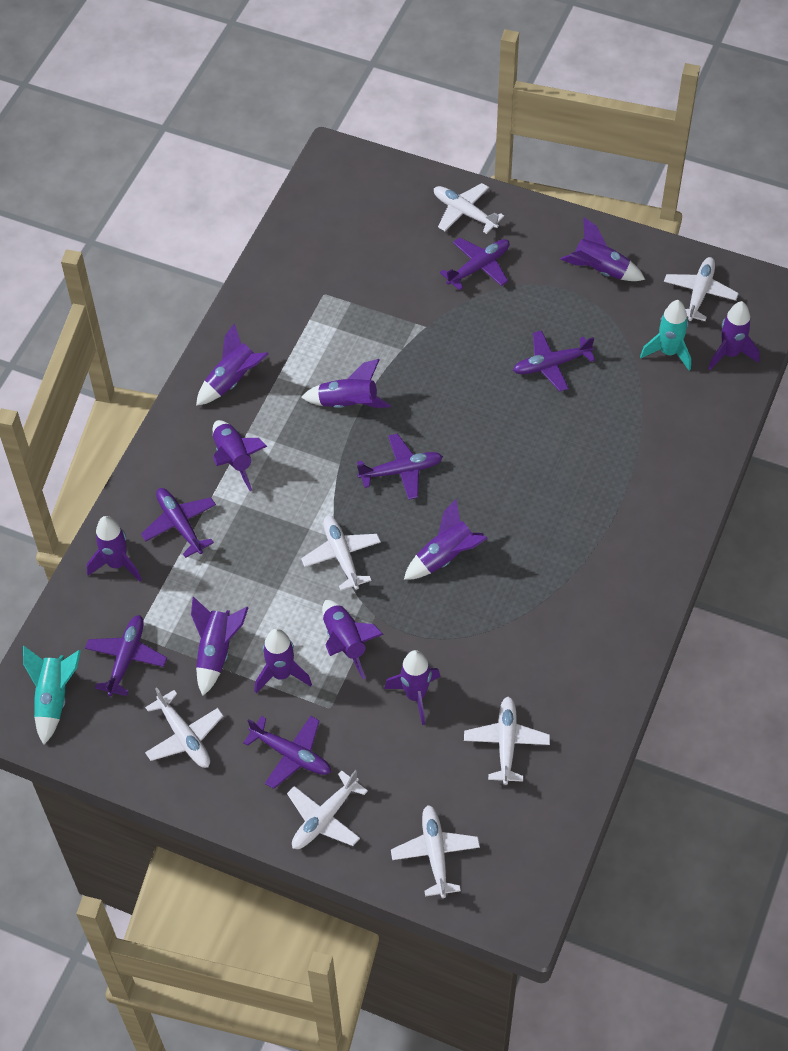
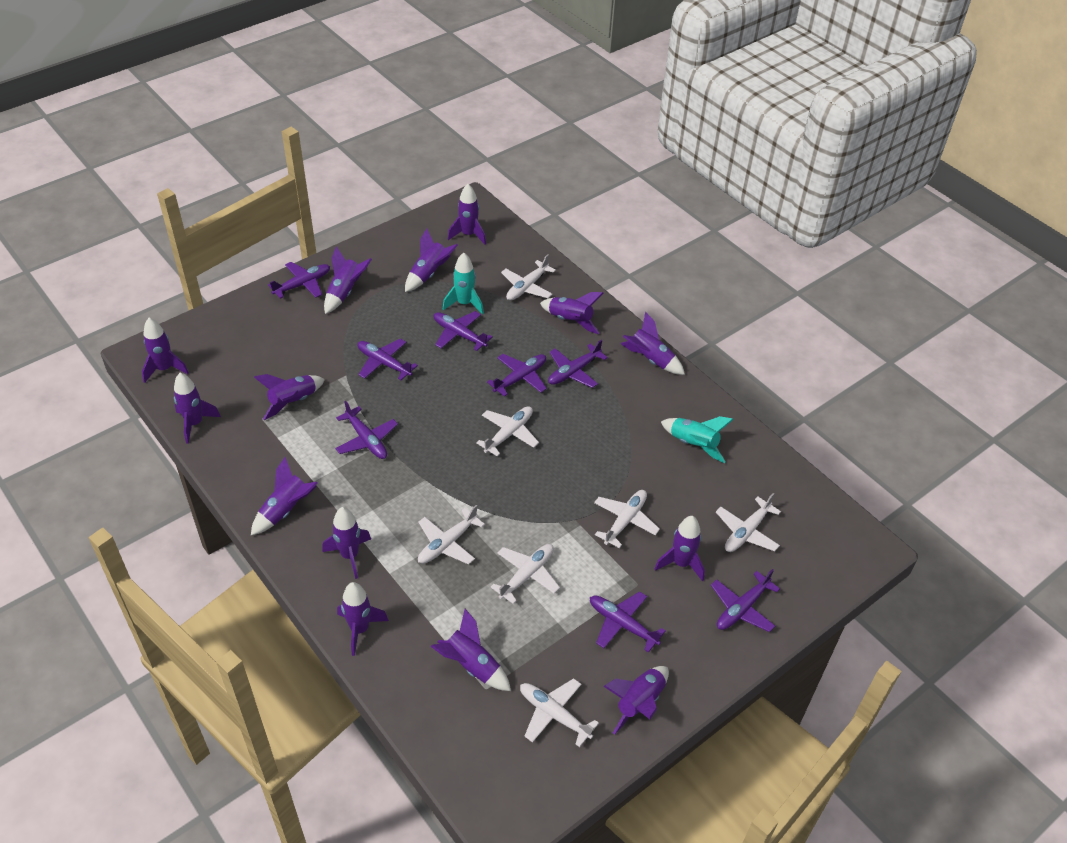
purple plane: 6 -> 8
purple rocket: 11 -> 14

